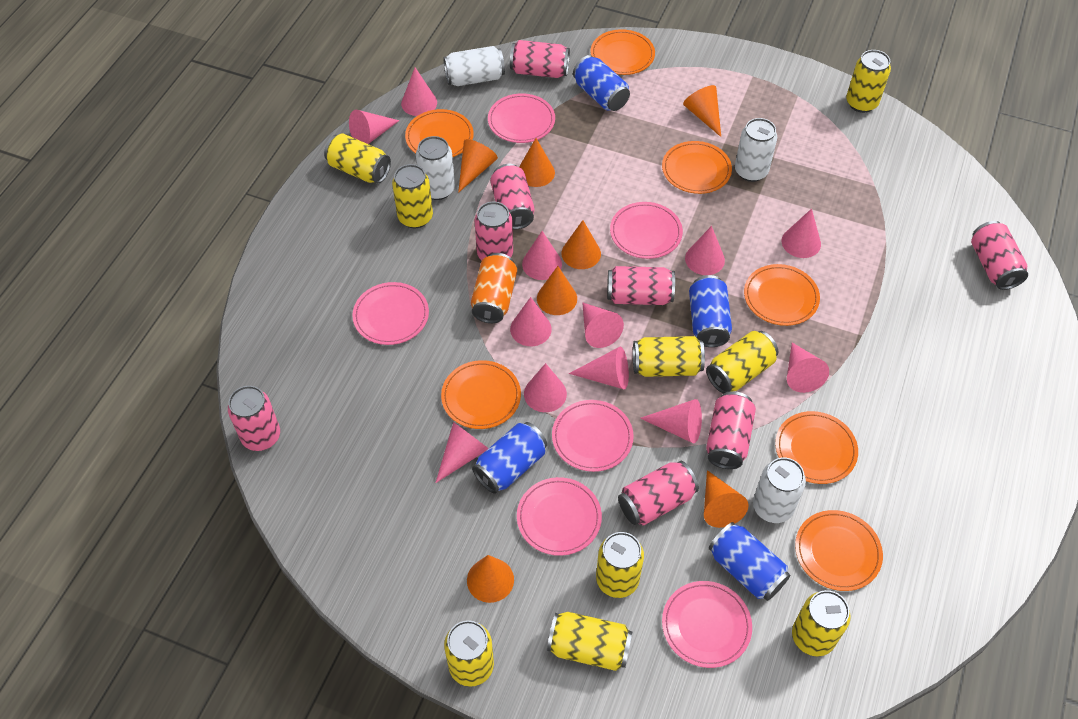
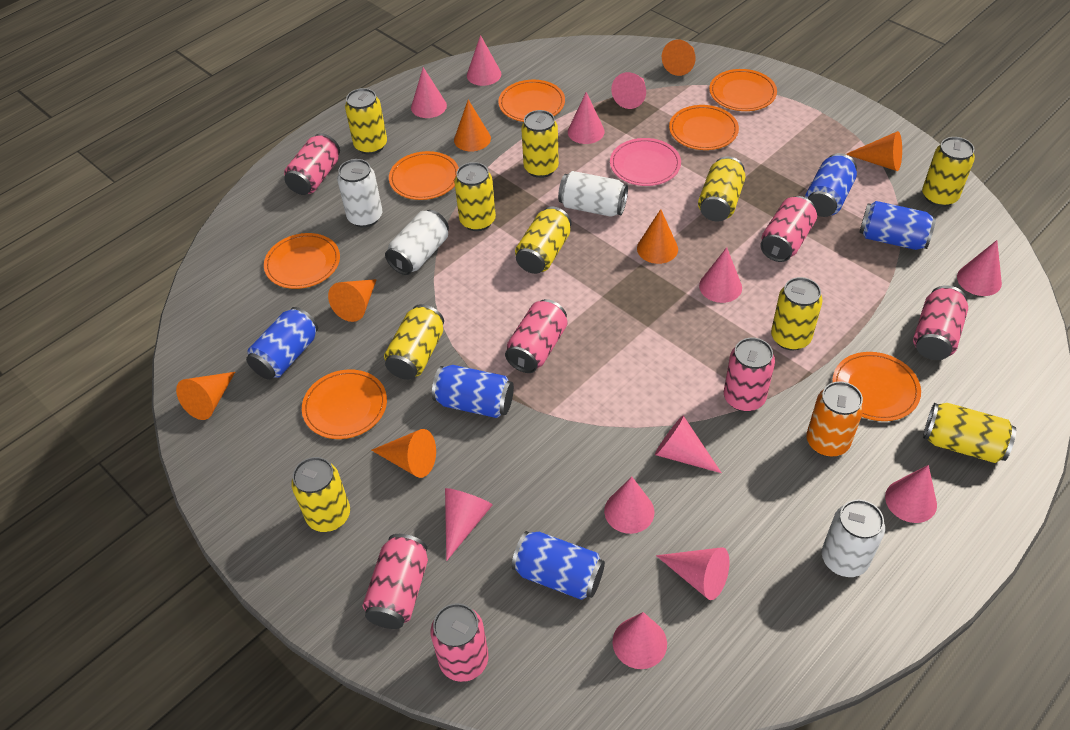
blue can: 4 -> 5
pink can: 8 -> 7
pink plate: 6 -> 1
yellow can: 9 -> 10

